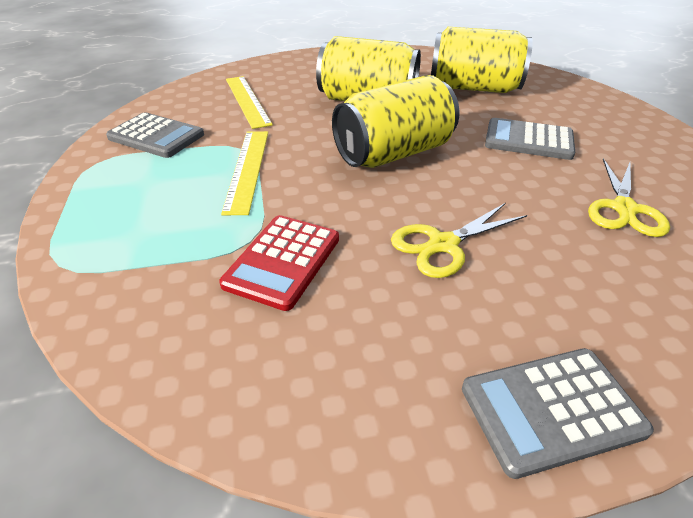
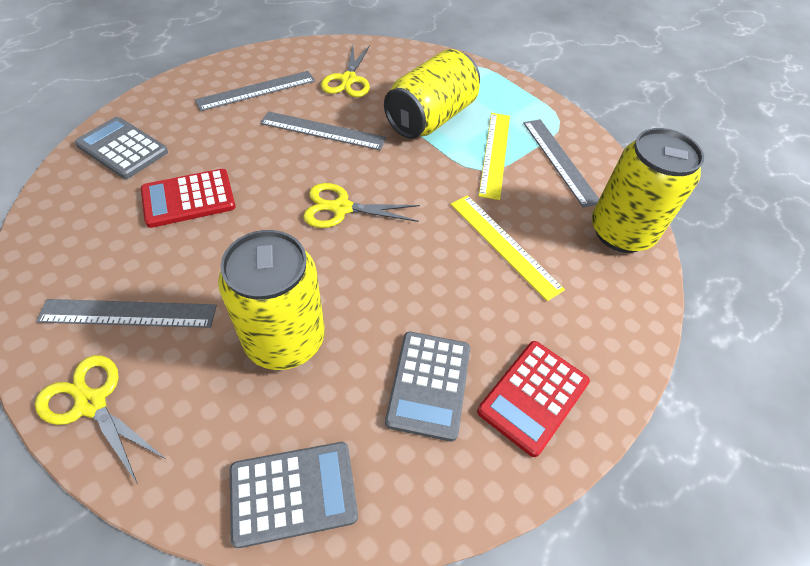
grey ruler: 0 -> 4
red calculator: 1 -> 2
yellow scissors: 2 -> 3

